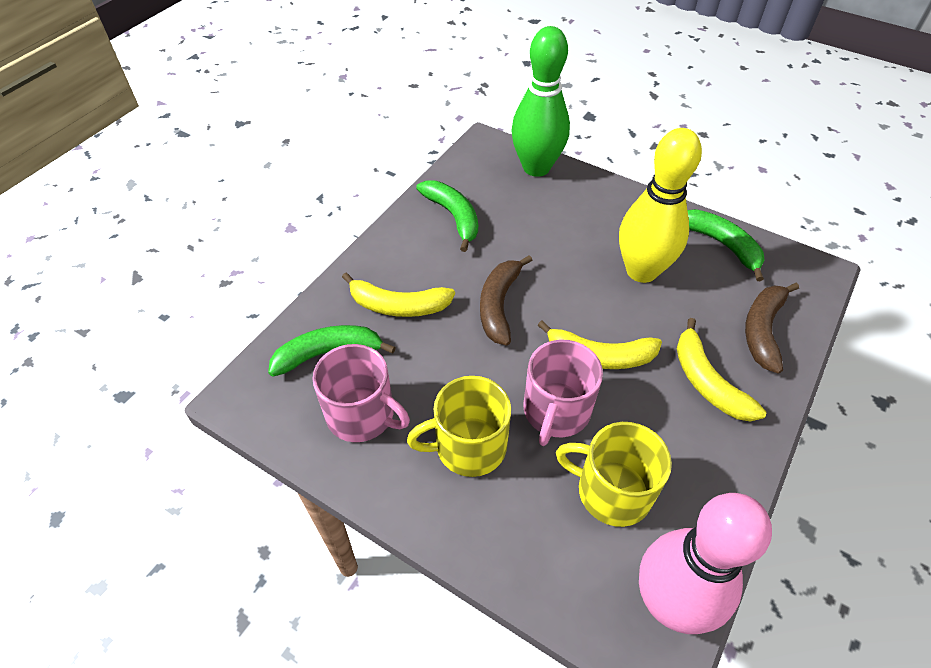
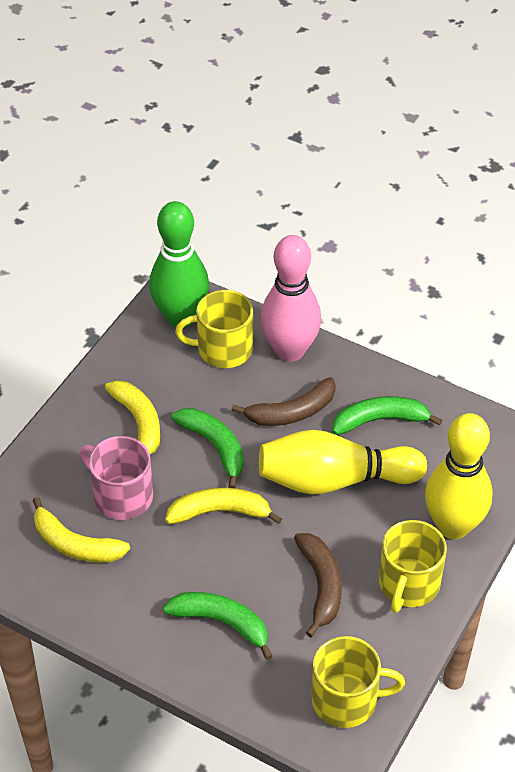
pink mug: 2 -> 1
yellow bowling pin: 1 -> 2
yellow mug: 2 -> 3

